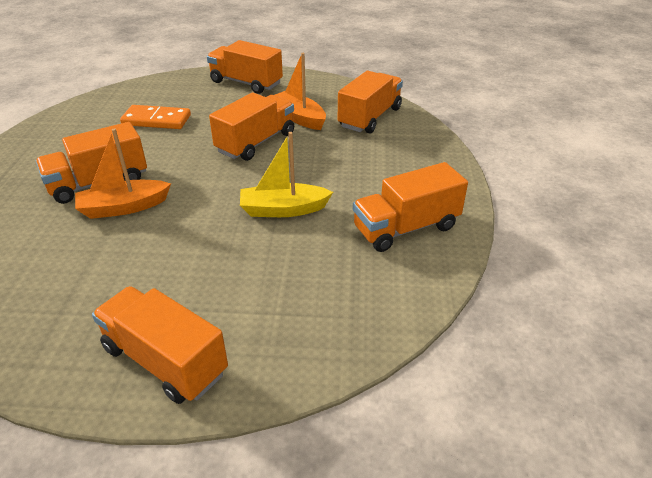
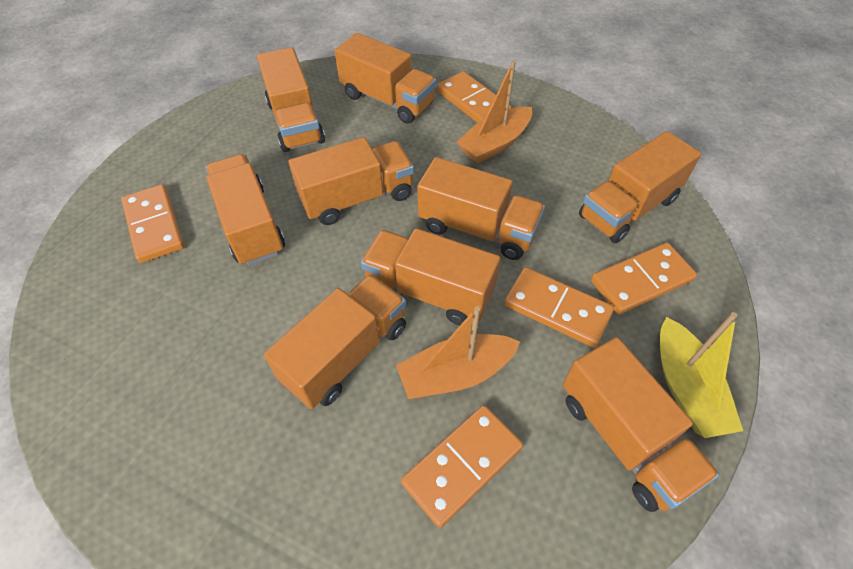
orange domino: 1 -> 5
orange truck: 6 -> 9

